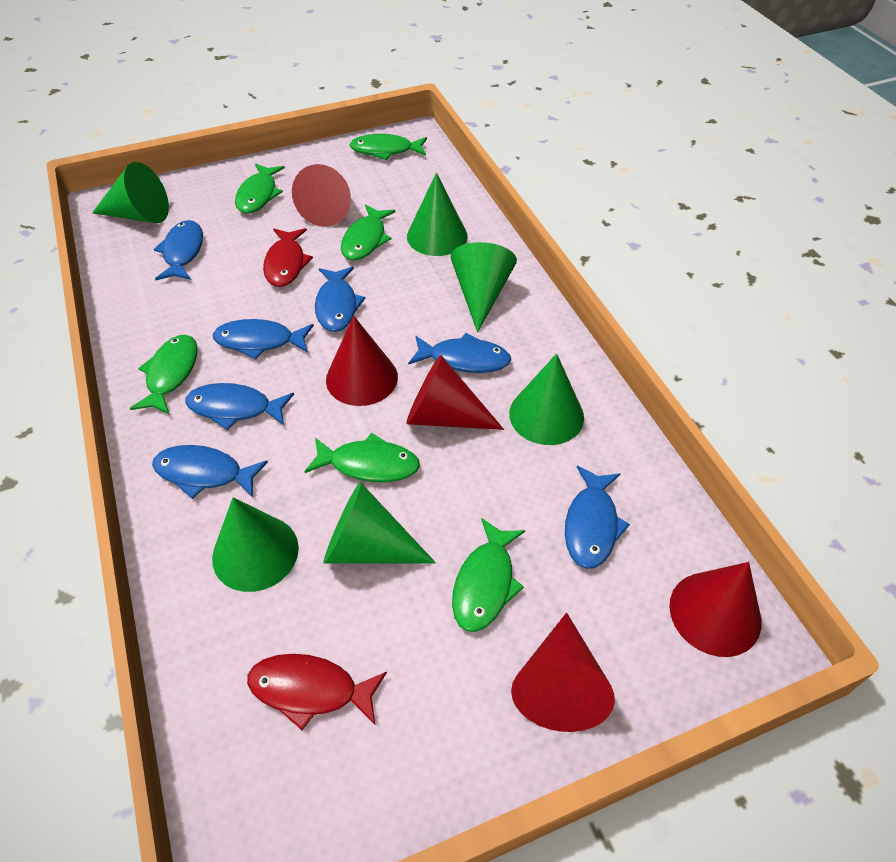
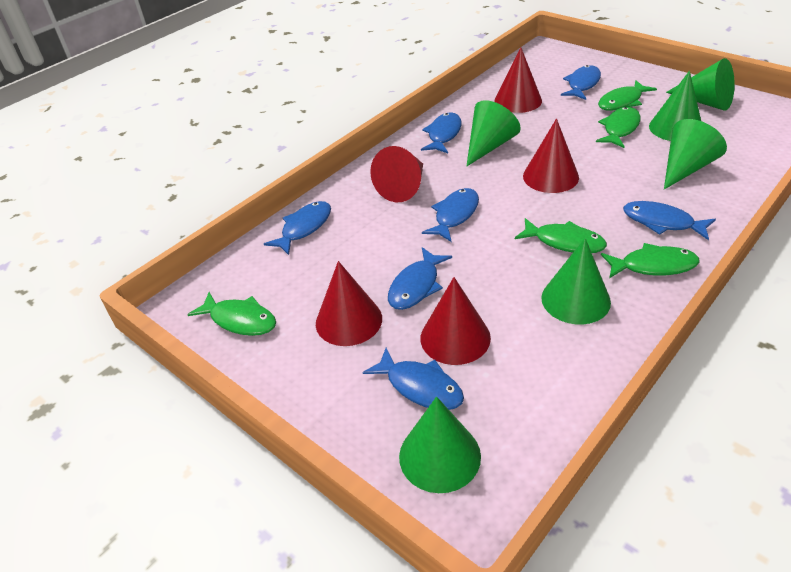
green fish: 6 -> 5
red fish: 2 -> 0

